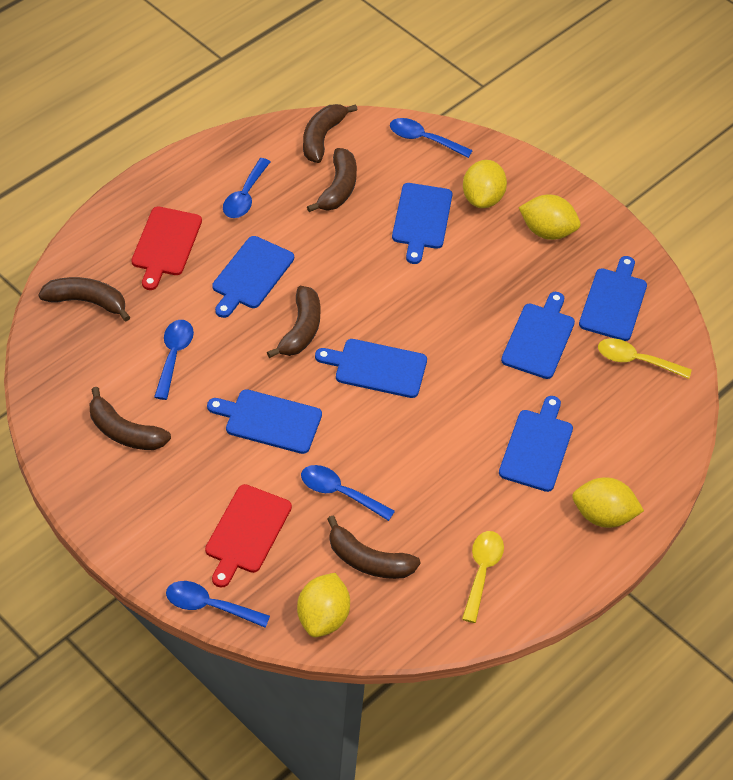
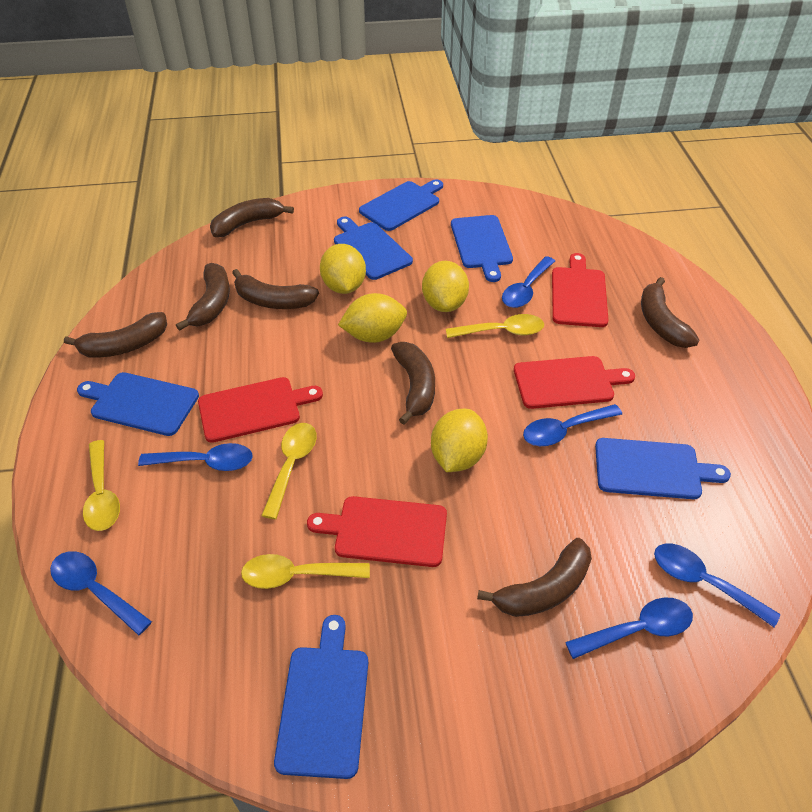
blue cutting board: 7 -> 6
blue spoon: 5 -> 6
brown banana: 6 -> 7
red cutting board: 2 -> 4
yellow spoon: 2 -> 4

